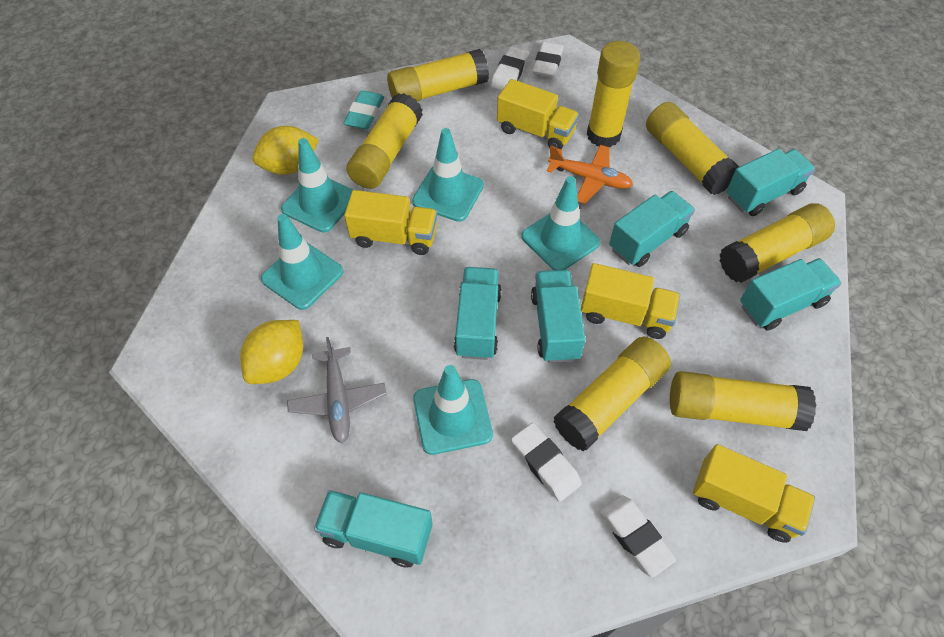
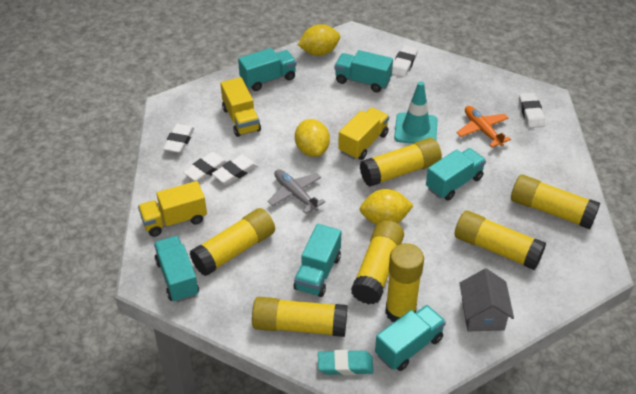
grey house: 0 -> 1
turquoise traffic cone: 5 -> 1
white eraser: 4 -> 5
yellow lemon: 2 -> 3
yellow truck: 4 -> 3

